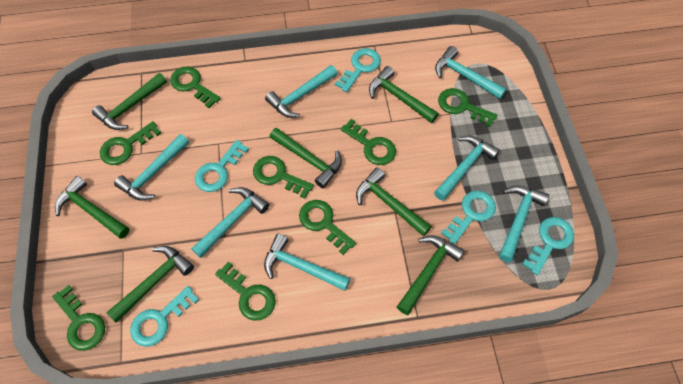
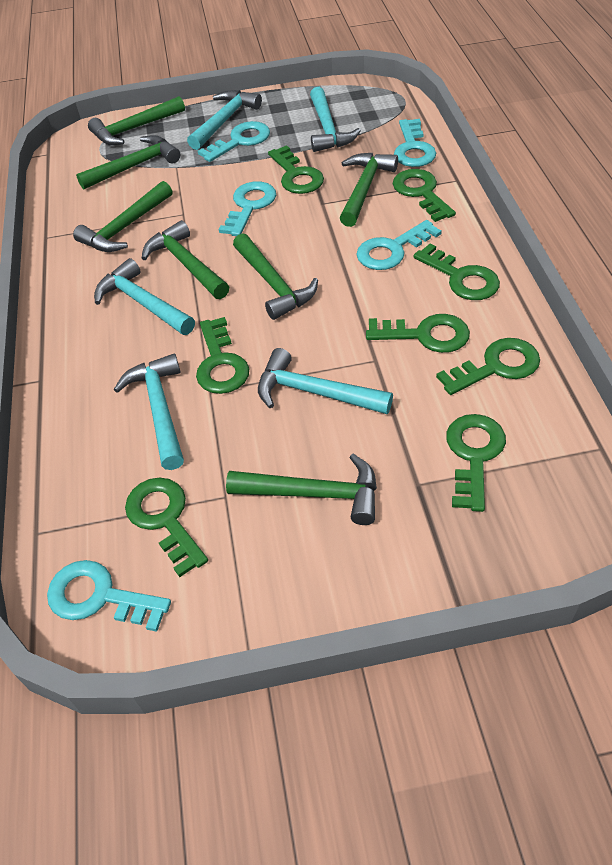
turquoise hammer: 7 -> 5

